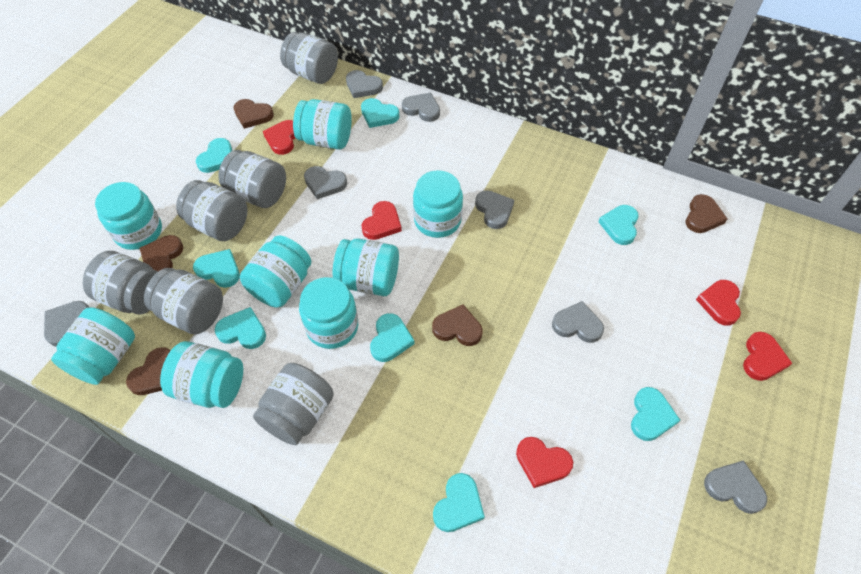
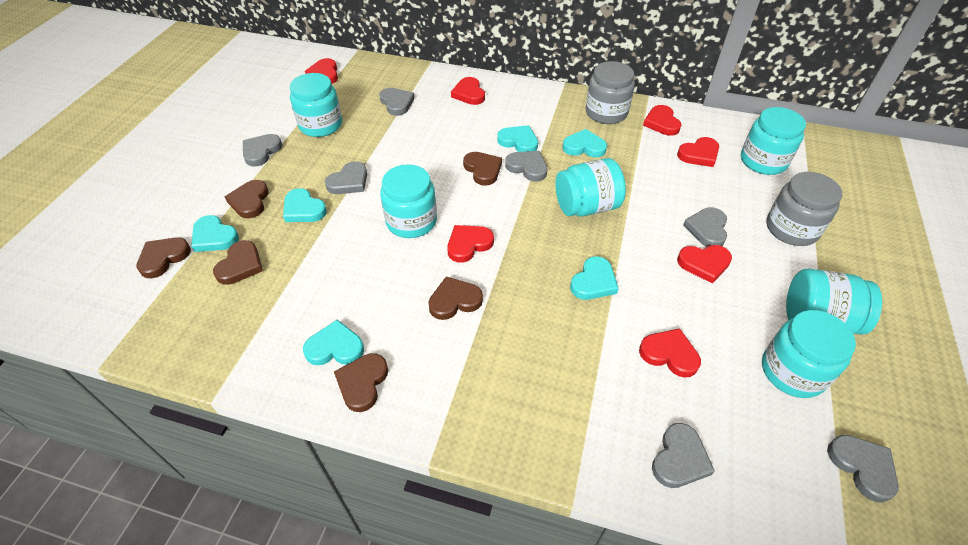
brown heart: 5 -> 6
grey jar: 6 -> 2
red heart: 5 -> 7
turquoise heart: 8 -> 6
turquoise jar: 8 -> 6

